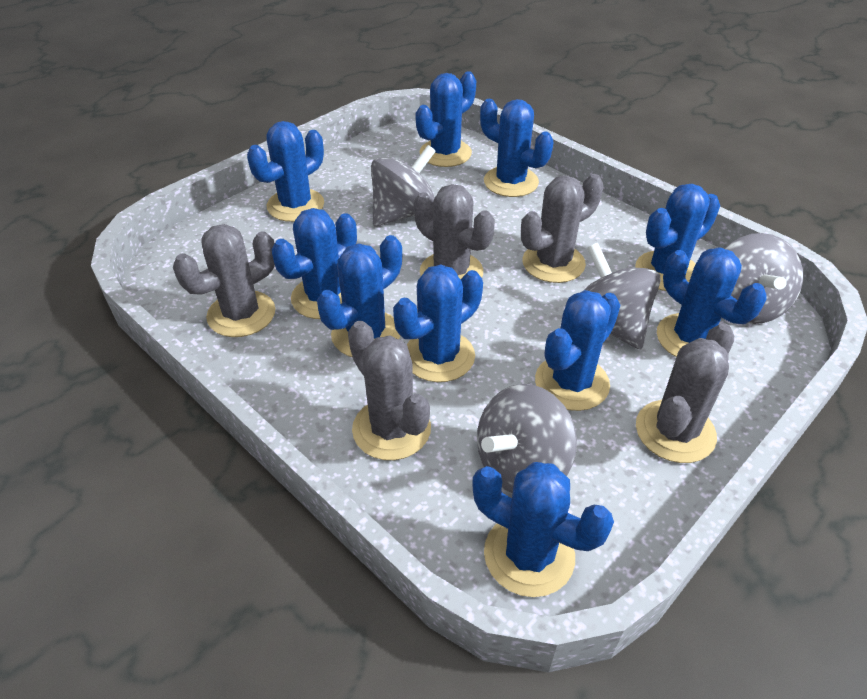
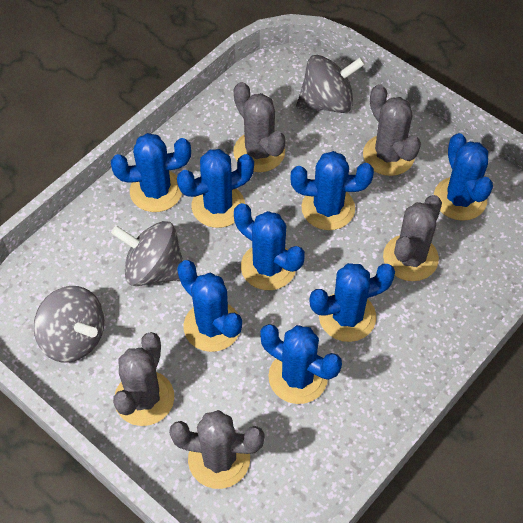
blue cactus: 10 -> 8
grey spinning top: 4 -> 3

